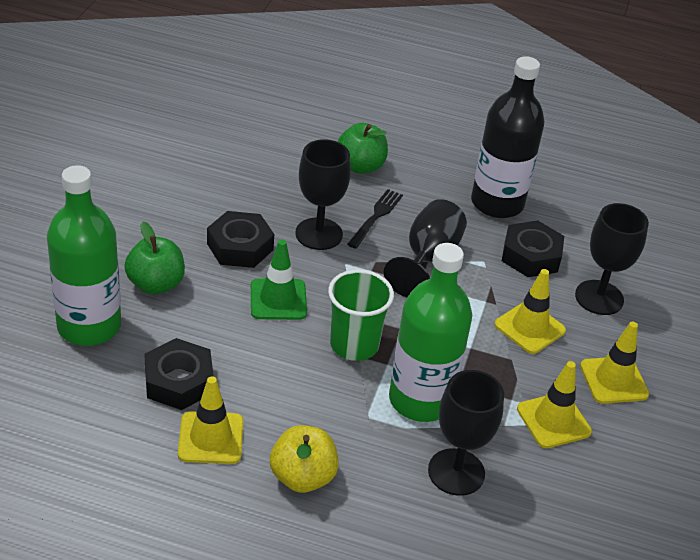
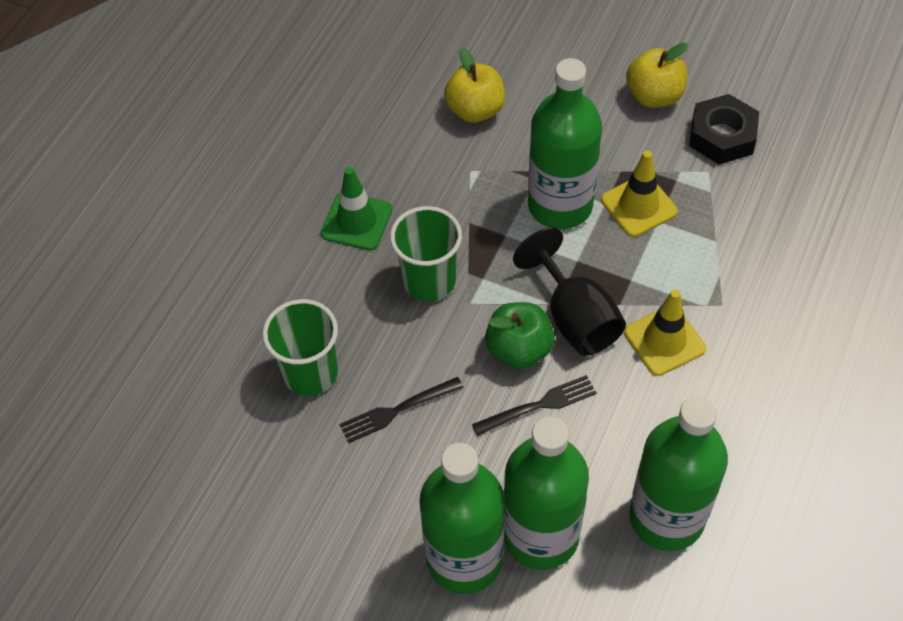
black bottle: 1 -> 0
black fork: 1 -> 2
black goblet: 4 -> 1
black nut: 3 -> 1
green apple: 2 -> 1
green bottle: 2 -> 4
green cup: 1 -> 2
yellow apple: 1 -> 2
yellow traffic cone: 4 -> 2

